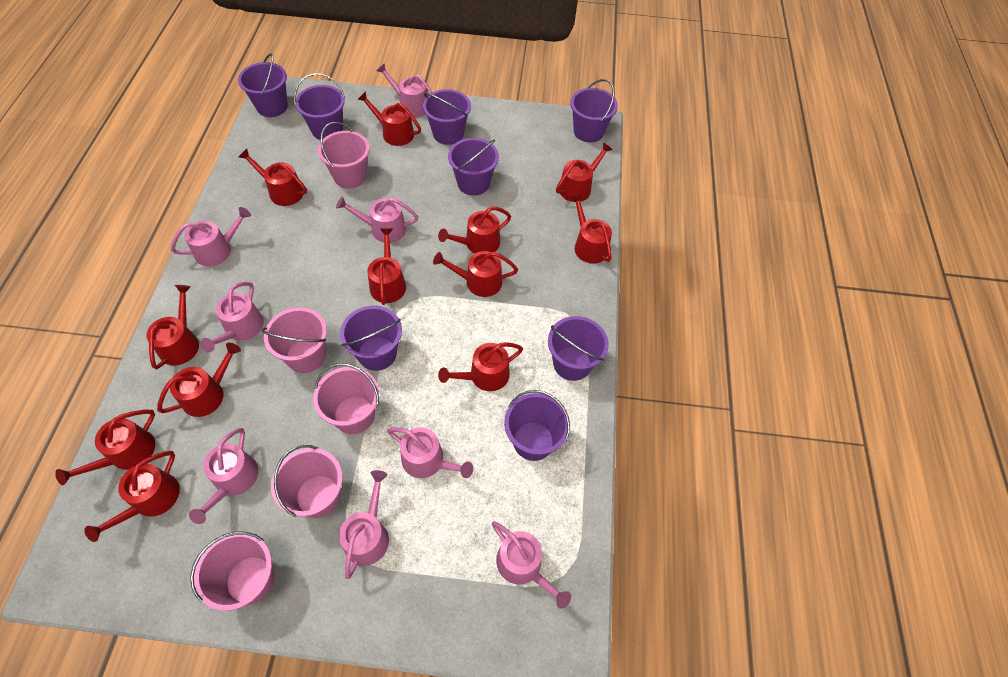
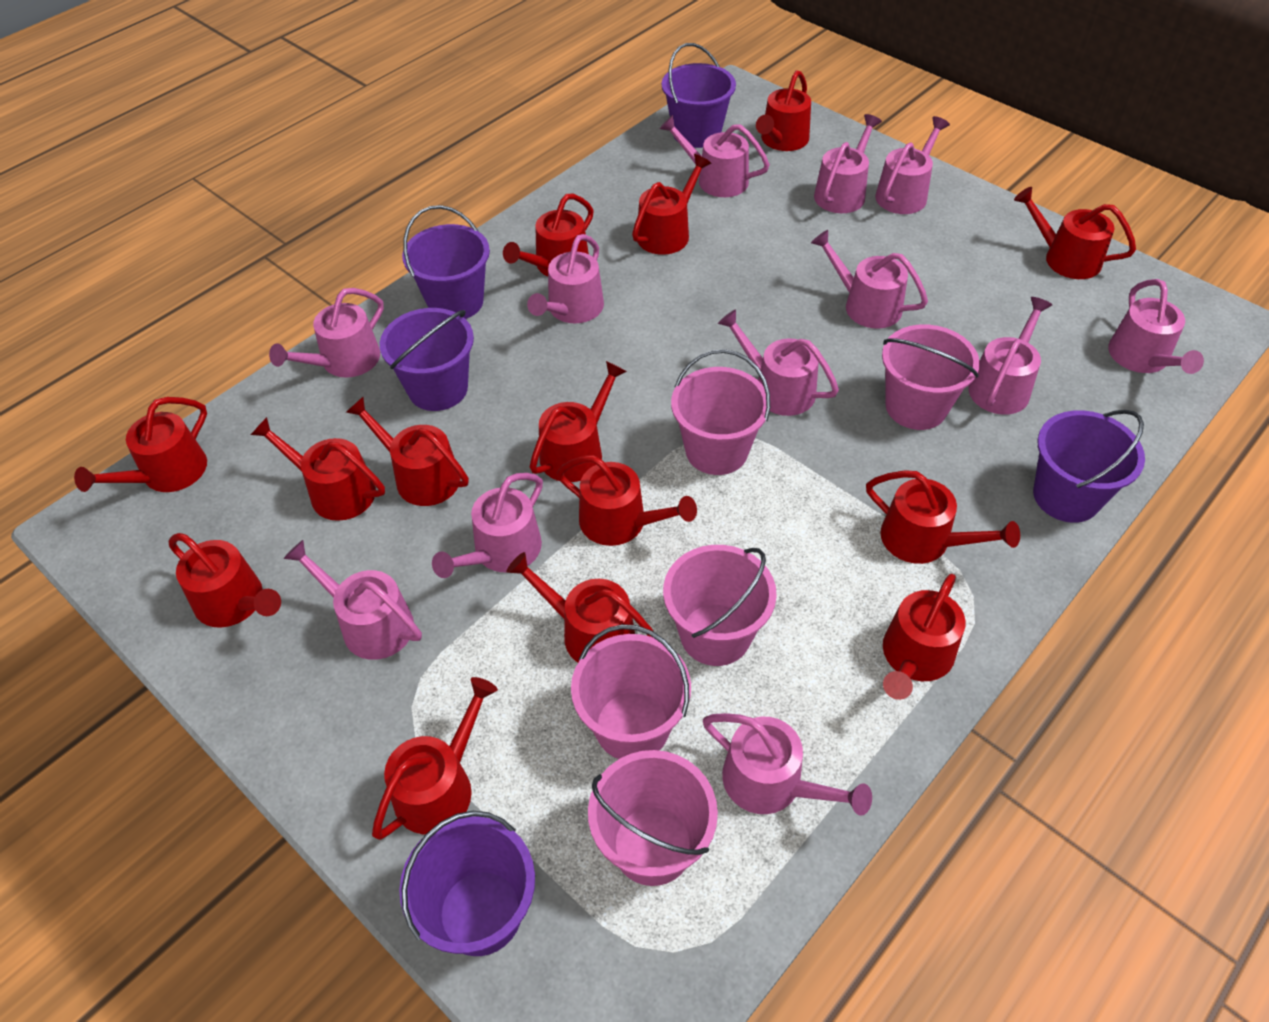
pink watering can: 8 -> 12
purple bucket: 8 -> 5
red watering can: 12 -> 14

